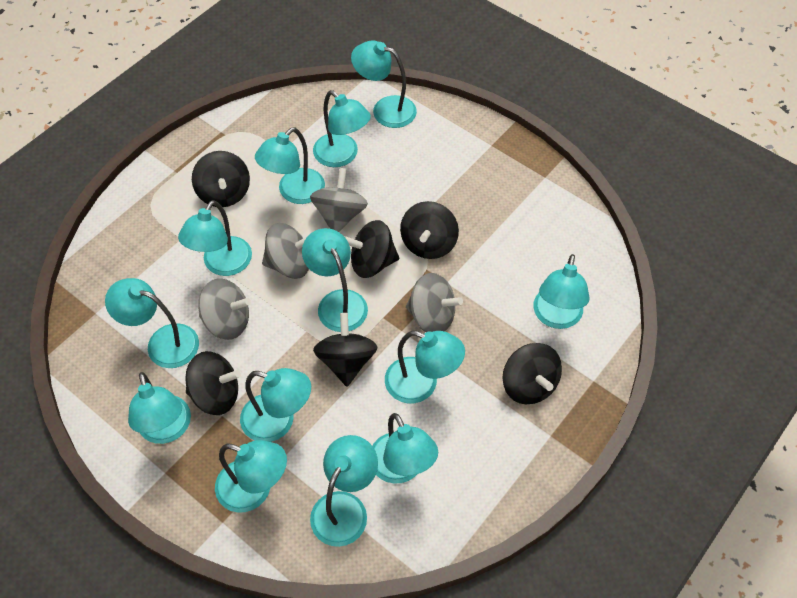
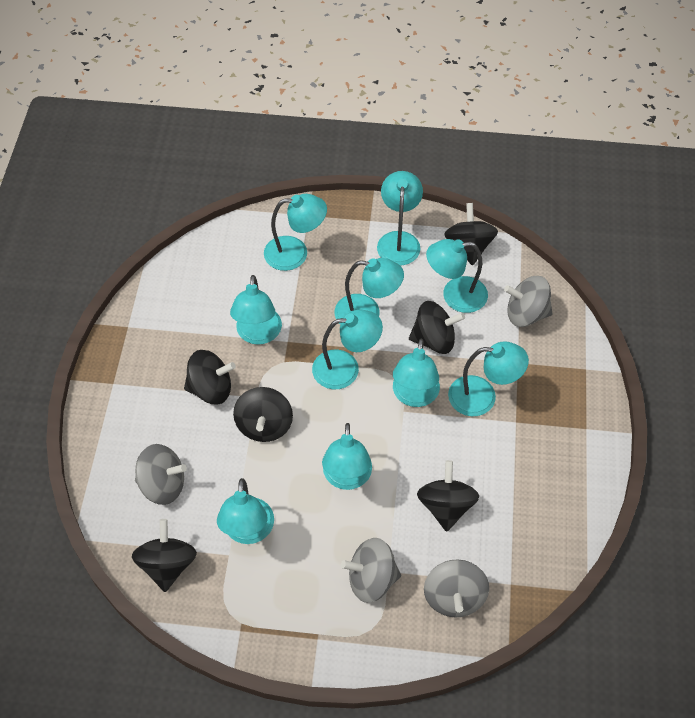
turquoise lamp: 13 -> 10

